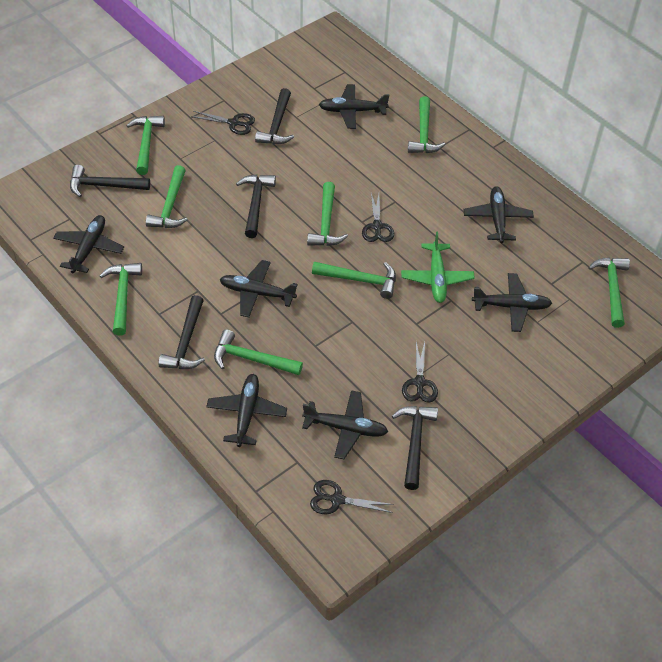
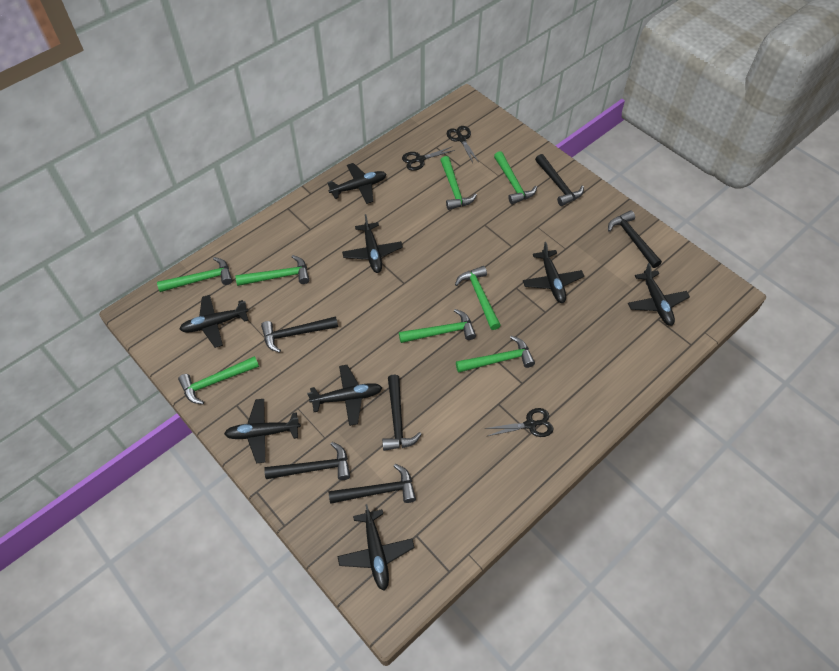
black hammer: 5 -> 6
black plane: 7 -> 8
black scissors: 4 -> 3
green plane: 1 -> 0

